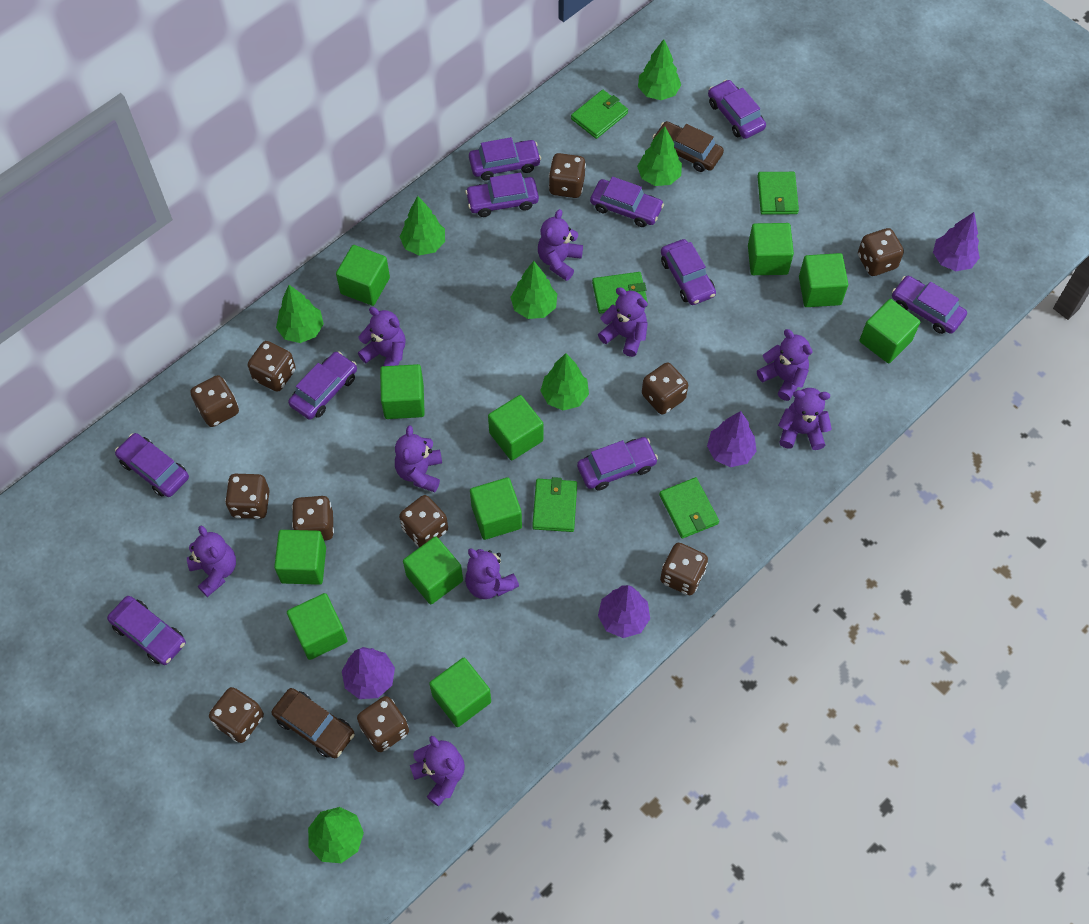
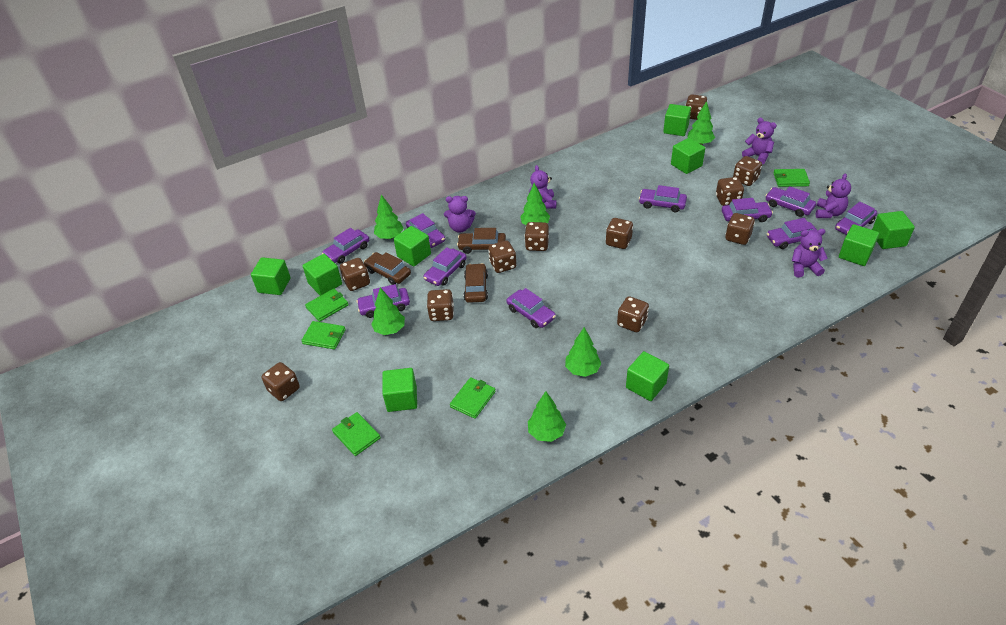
brown car: 2 -> 3
green cube: 11 -> 9
green tree: 7 -> 6
purple teddy bear: 9 -> 5
purple tree: 4 -> 0

